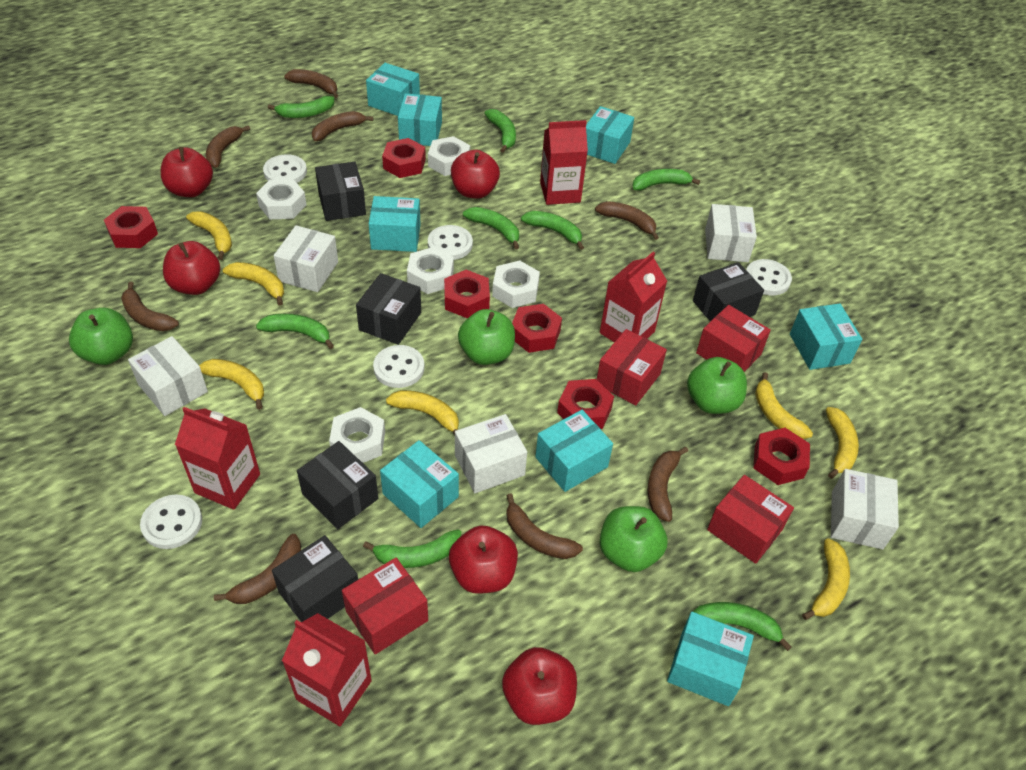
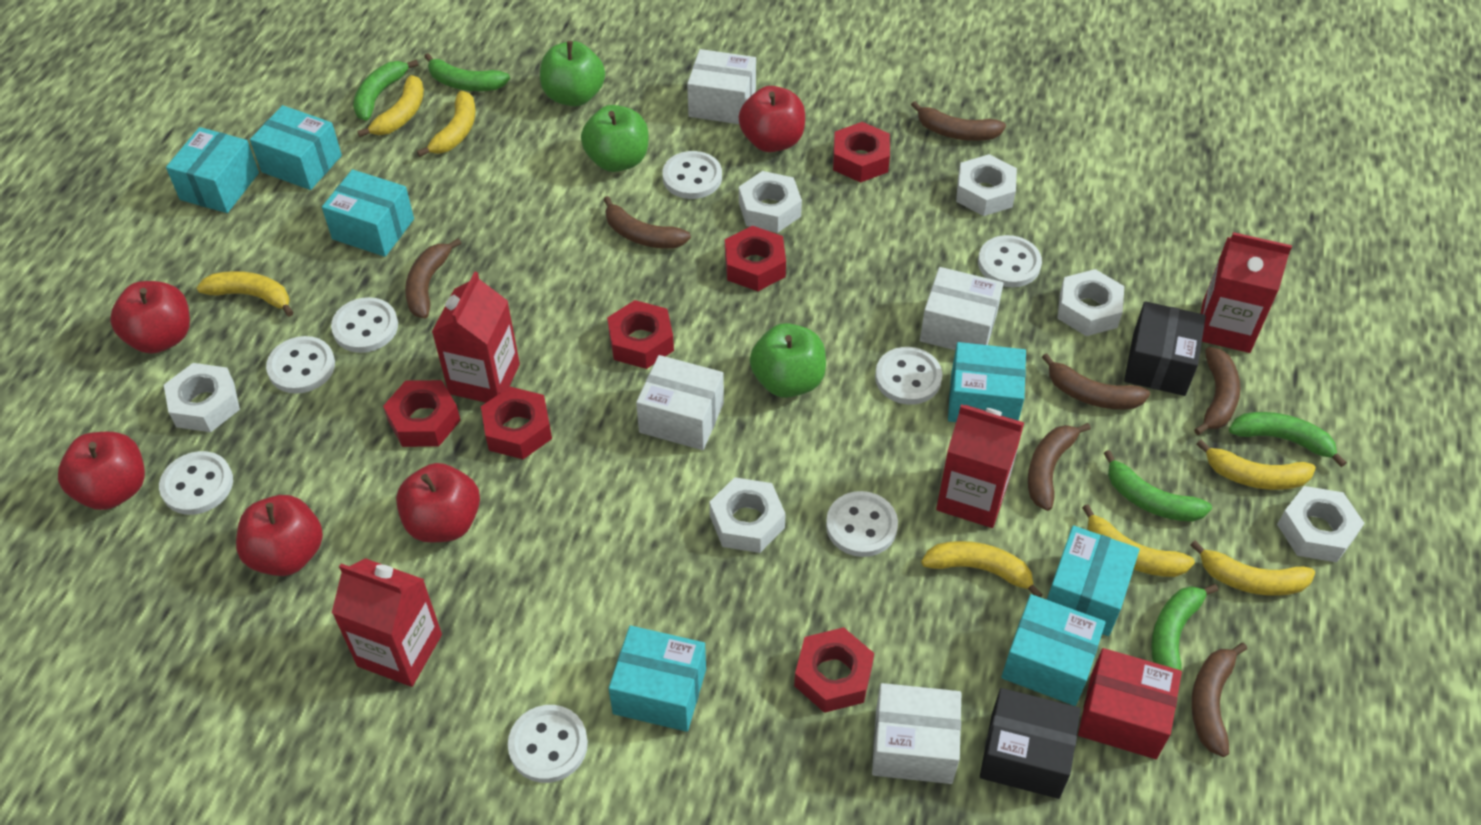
black box: 5 -> 2
brown banana: 8 -> 7
green apple: 4 -> 3
green banana: 8 -> 5
red box: 4 -> 1
turquoise box: 8 -> 7
white box: 5 -> 4
white button: 5 -> 8
white nut: 5 -> 6

